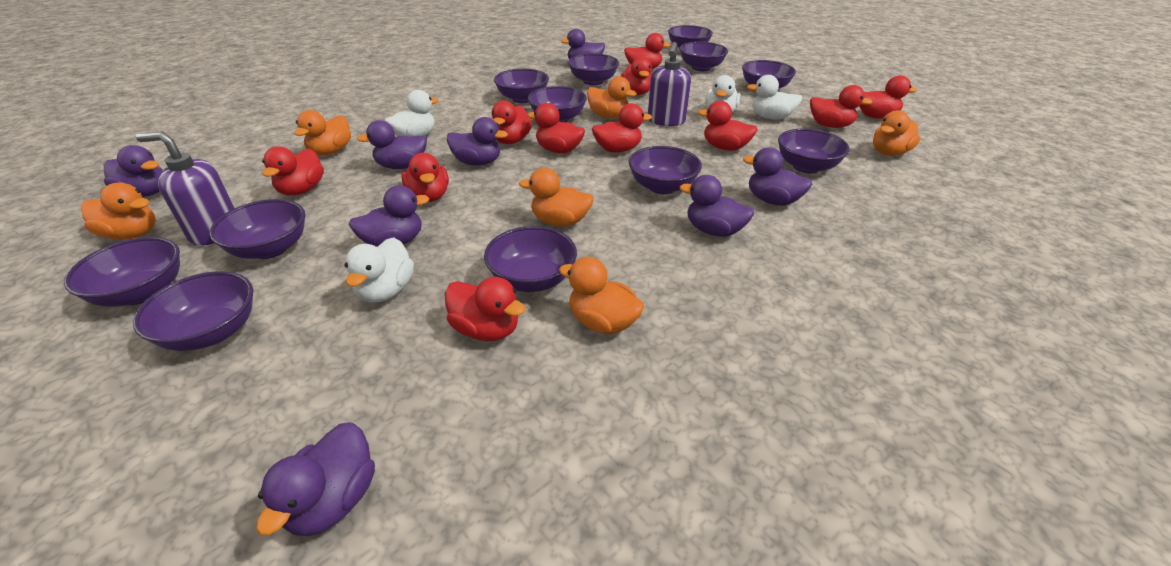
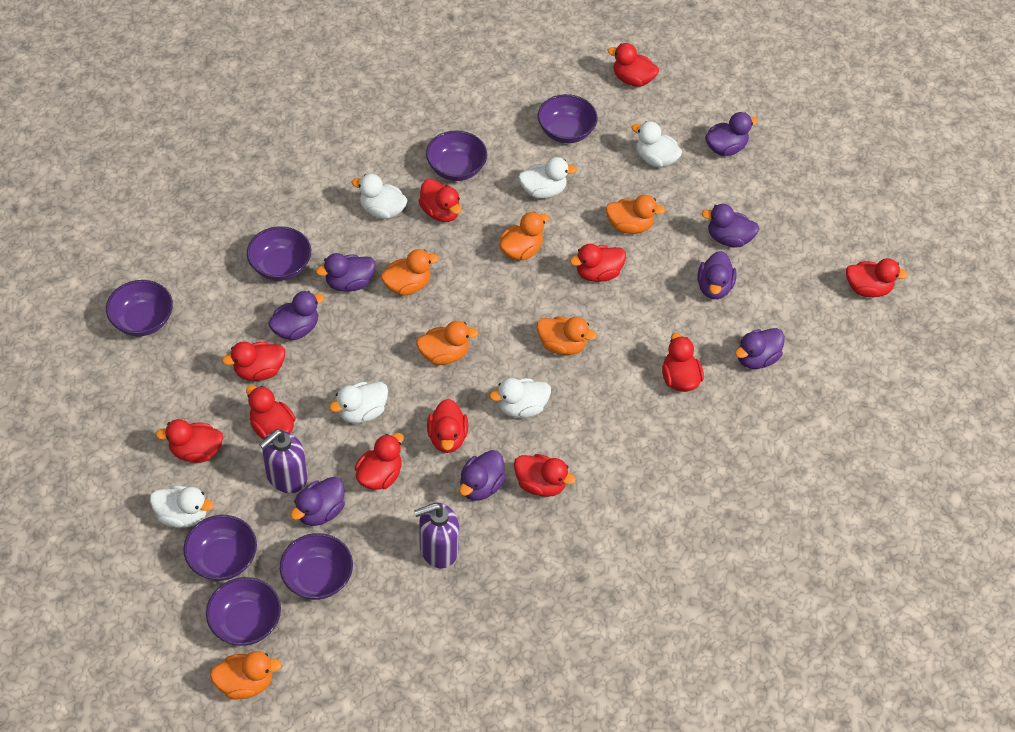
purple bowl: 12 -> 7
white duck: 4 -> 6

